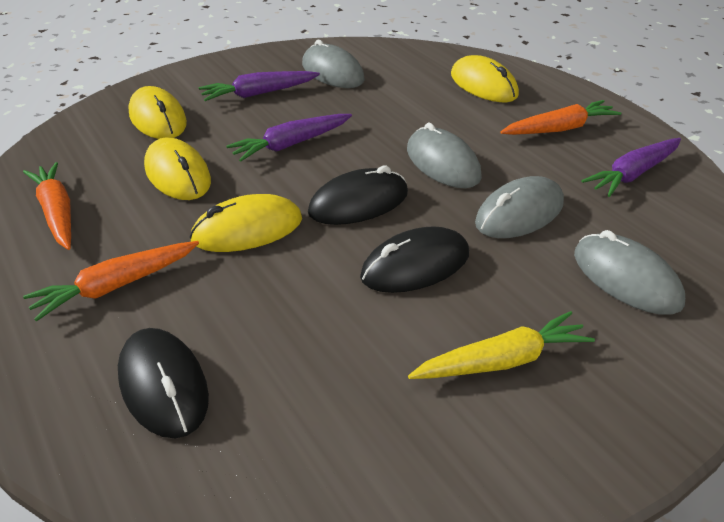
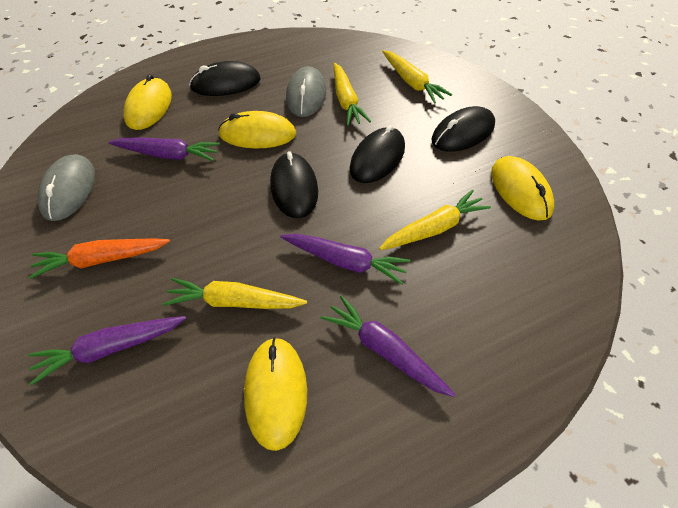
black mouse: 3 -> 4
grey mouse: 4 -> 2
orange carrot: 3 -> 1
purple carrot: 3 -> 4
yellow carrot: 1 -> 4

